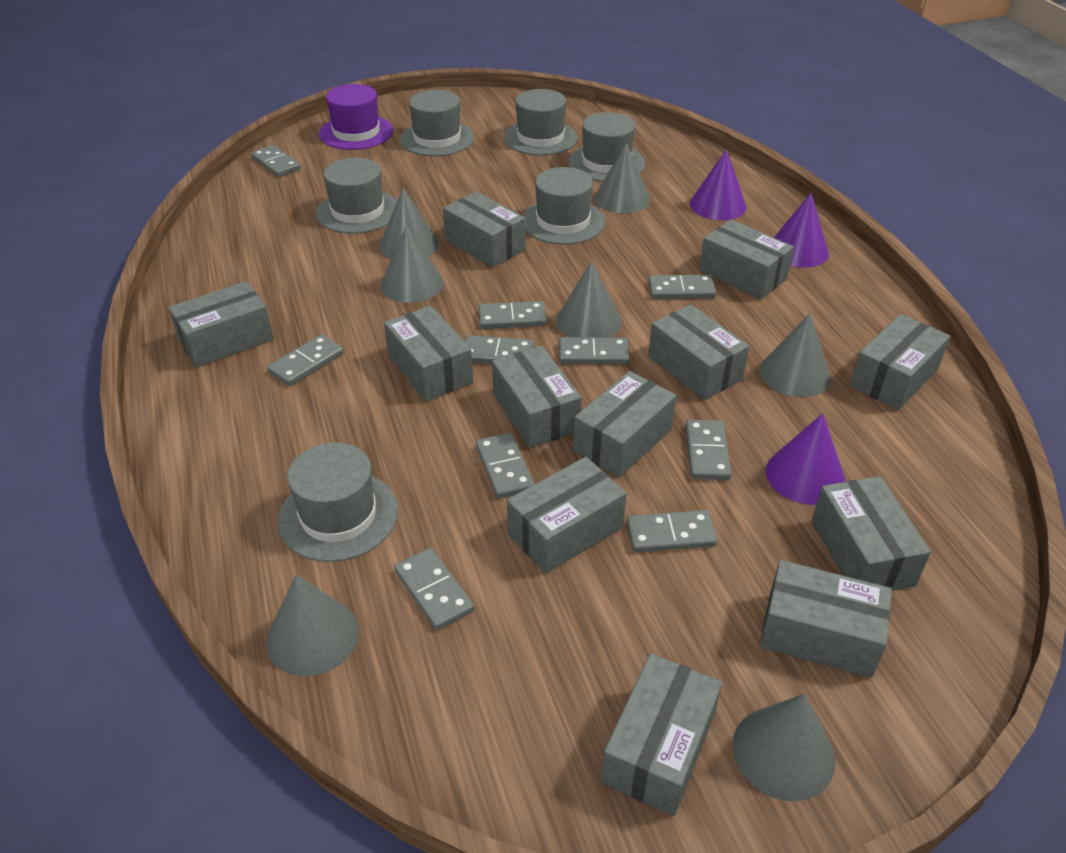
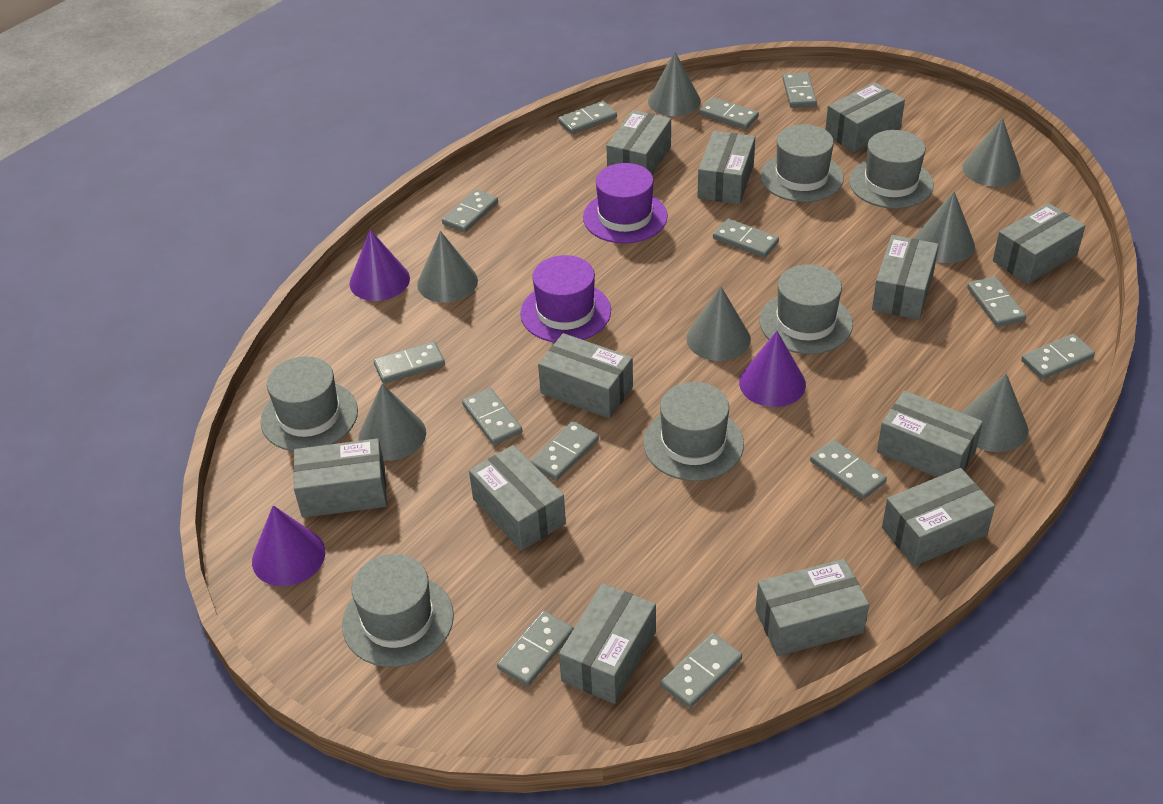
grey domino: 10 -> 13
purple hat: 1 -> 2

